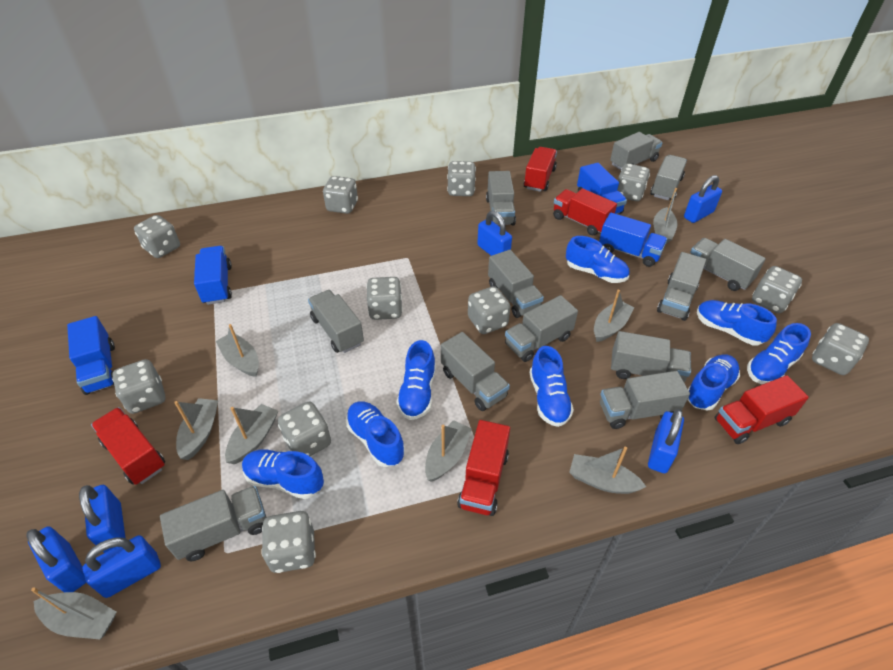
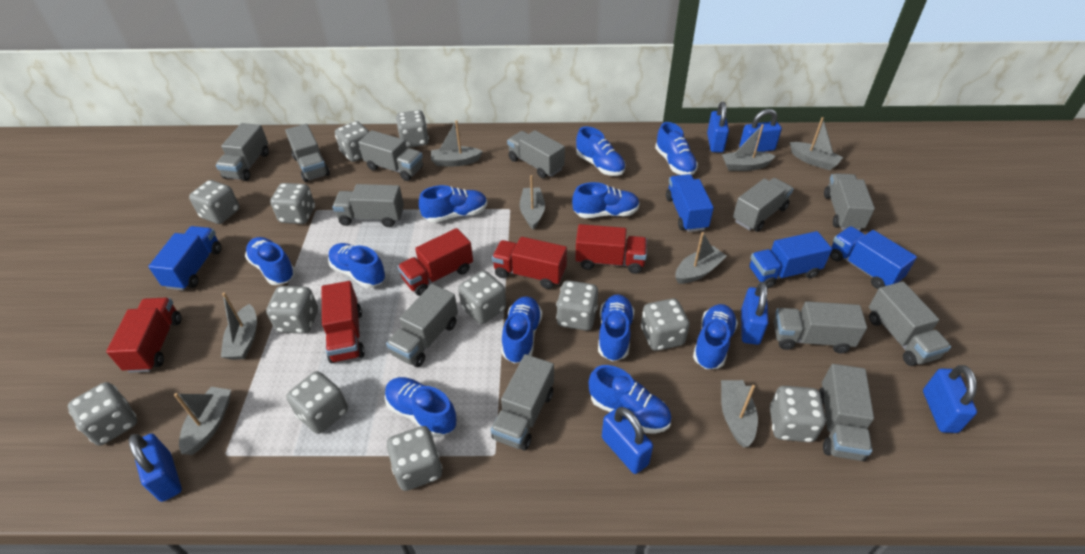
blue shoe: 8 -> 11
grey dice: 11 -> 12

